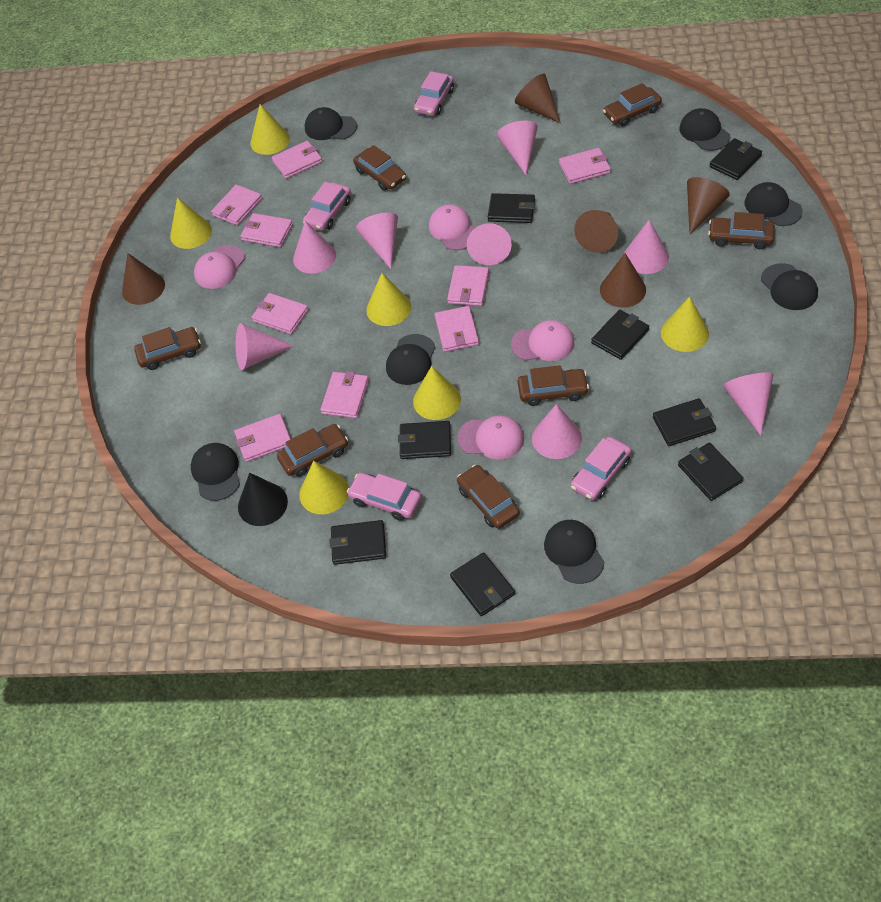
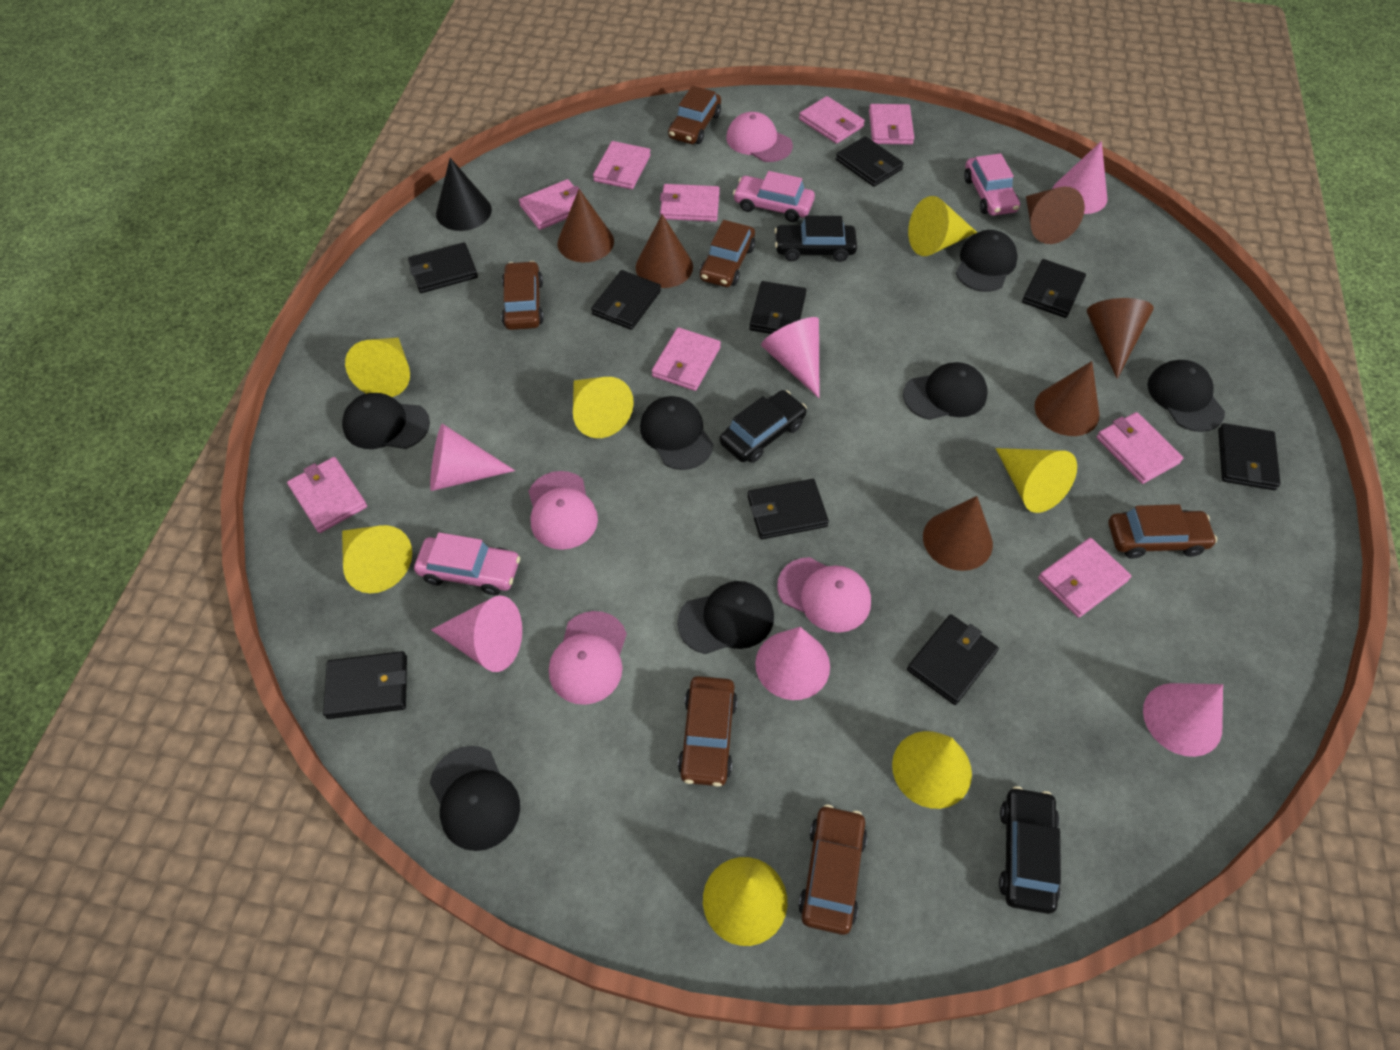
black car: 0 -> 3
black wallet: 8 -> 9
brown car: 7 -> 6
brown cone: 5 -> 6
pink car: 4 -> 3
pink cone: 8 -> 6
yellow cone: 6 -> 7

